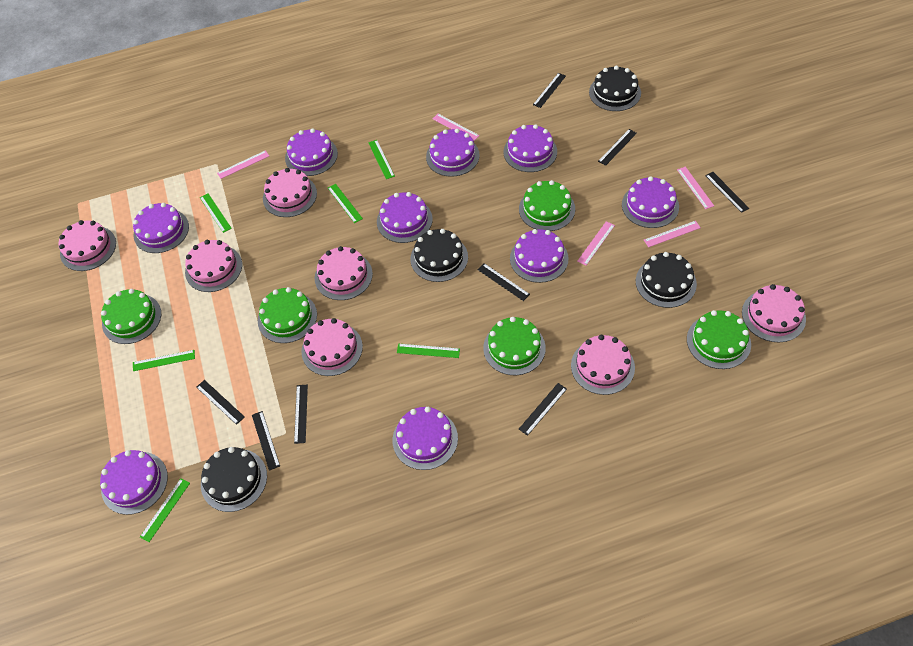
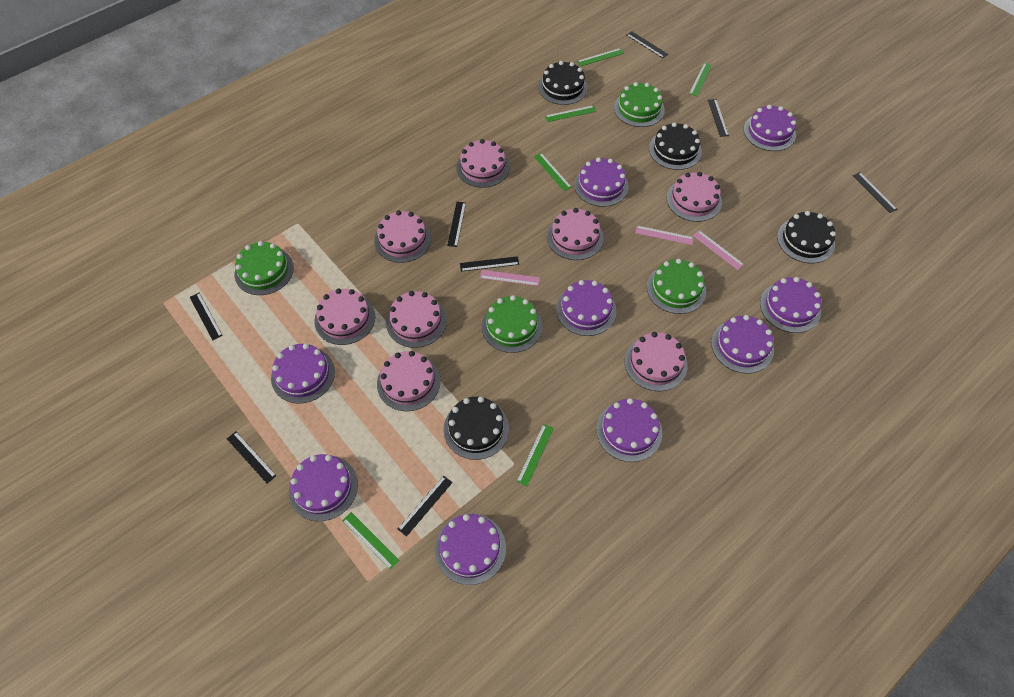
green cake: 5 -> 4
pink cake: 7 -> 8
pink ruler: 5 -> 3

